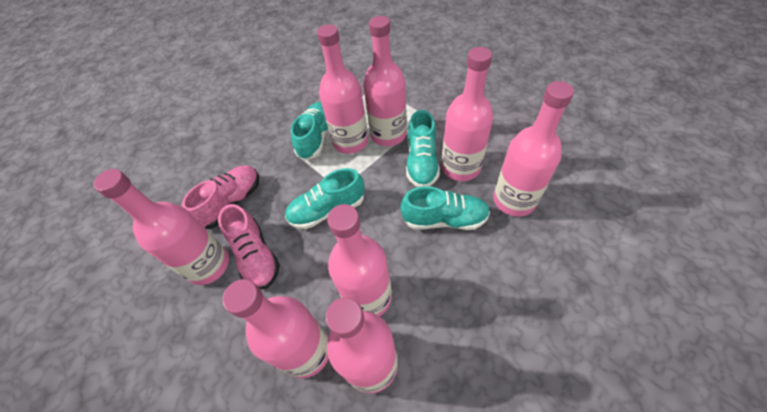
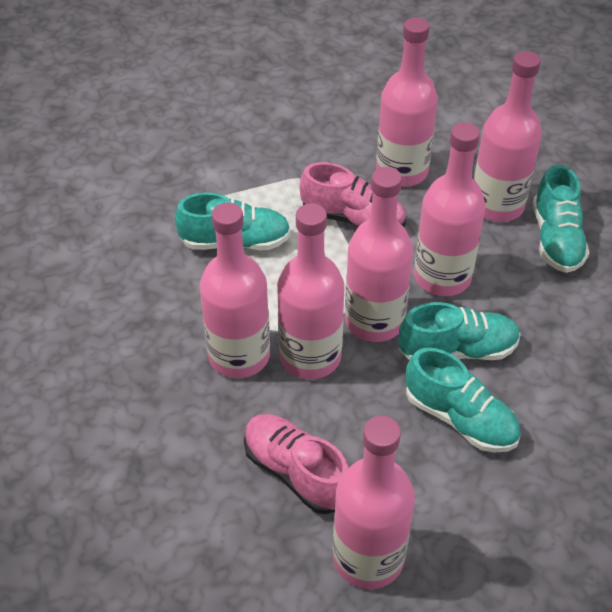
pink bottle: 8 -> 7

